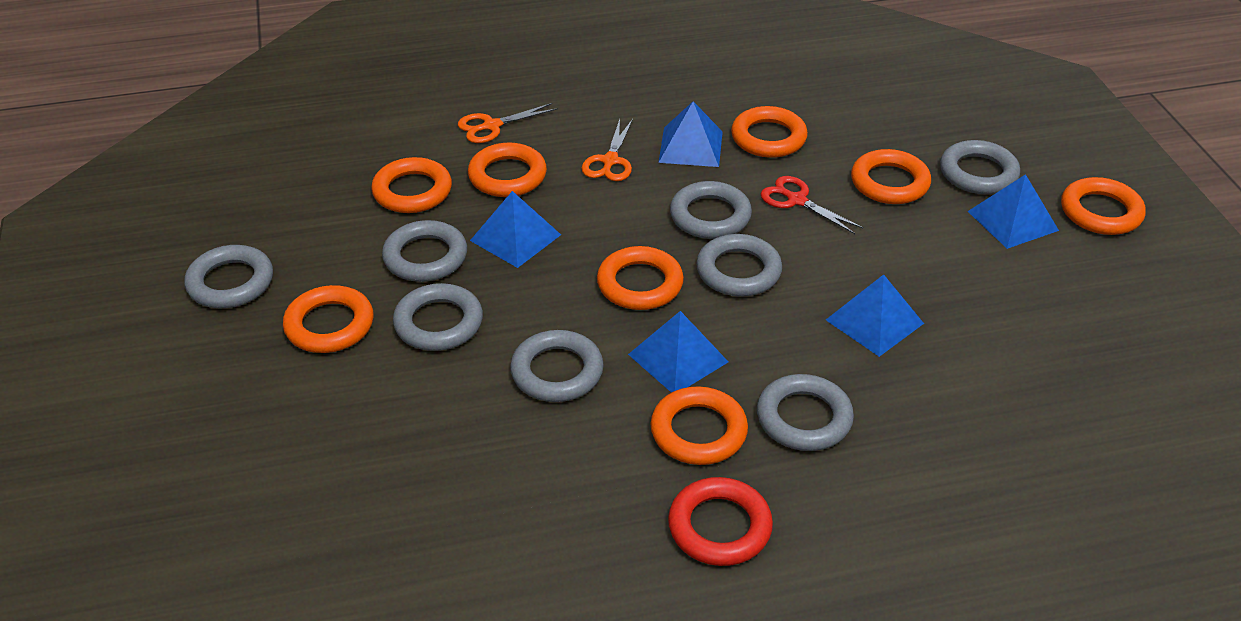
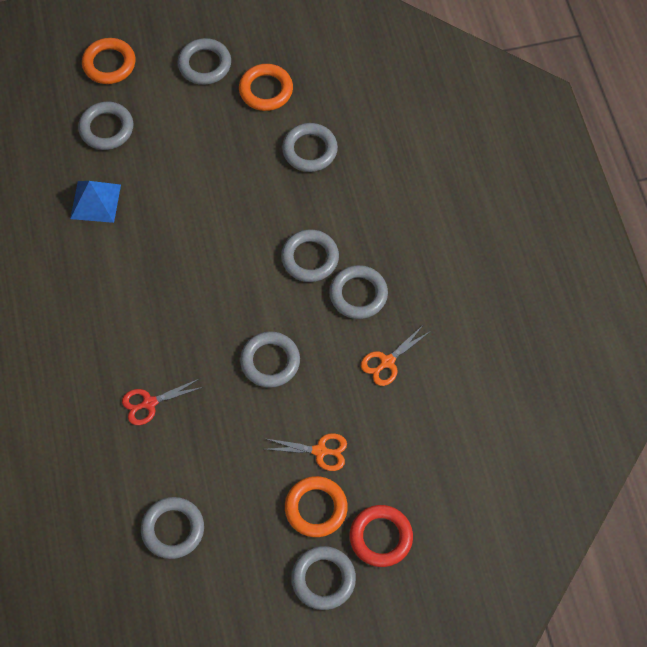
blue pyramid: 5 -> 1
orange ring: 8 -> 3

